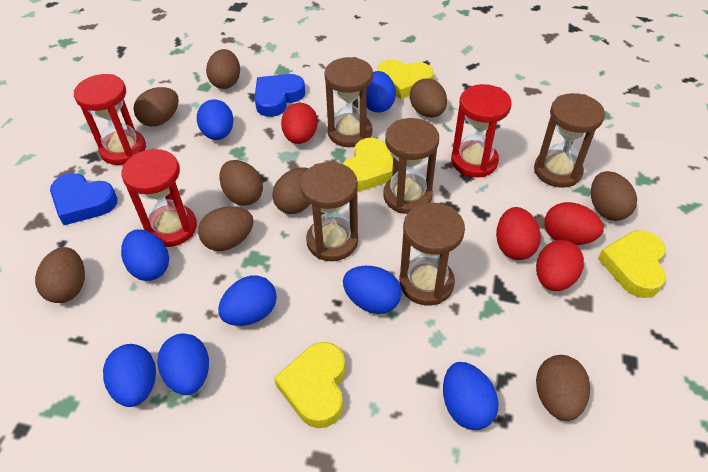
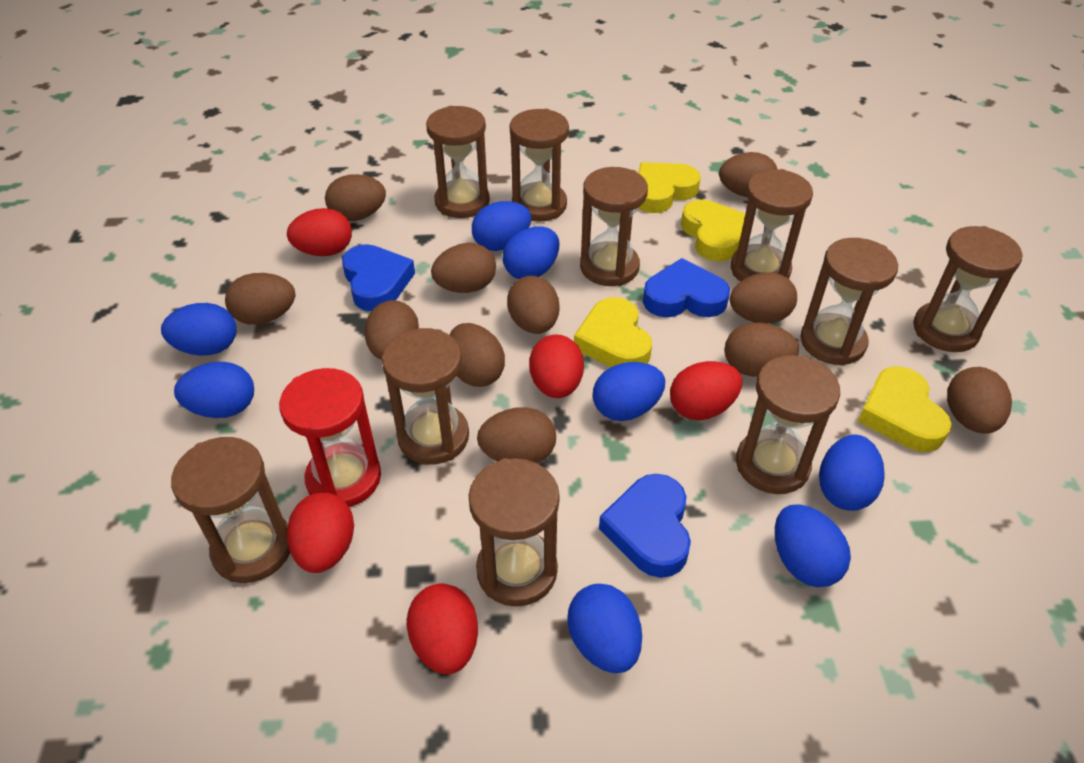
blue heart: 2 -> 3
brown egg: 9 -> 11
brown hourglass: 5 -> 10
red egg: 4 -> 5
red hourglass: 3 -> 1

